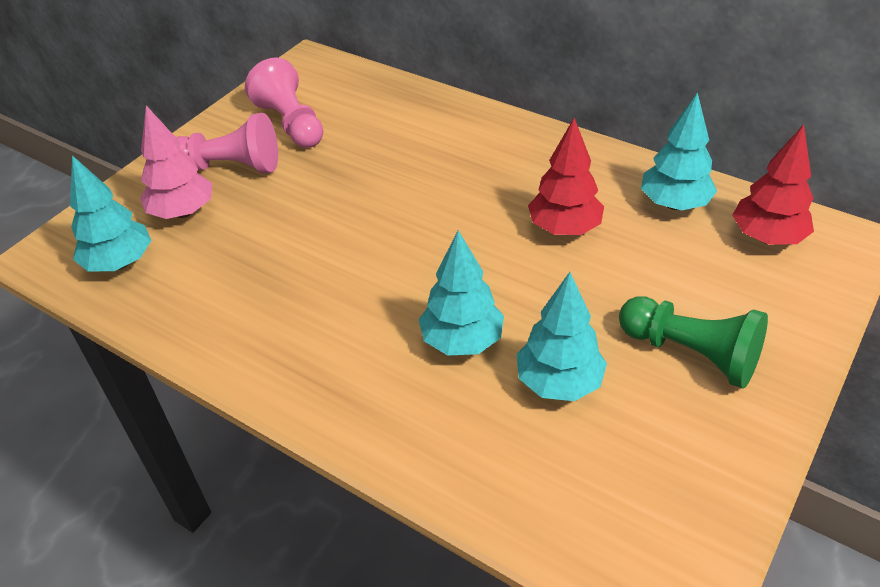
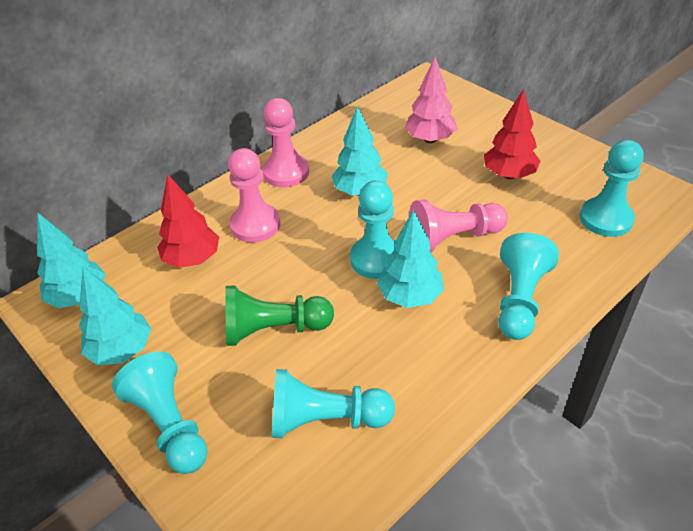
pink pawn: 2 -> 3
turquoise pawn: 0 -> 5

